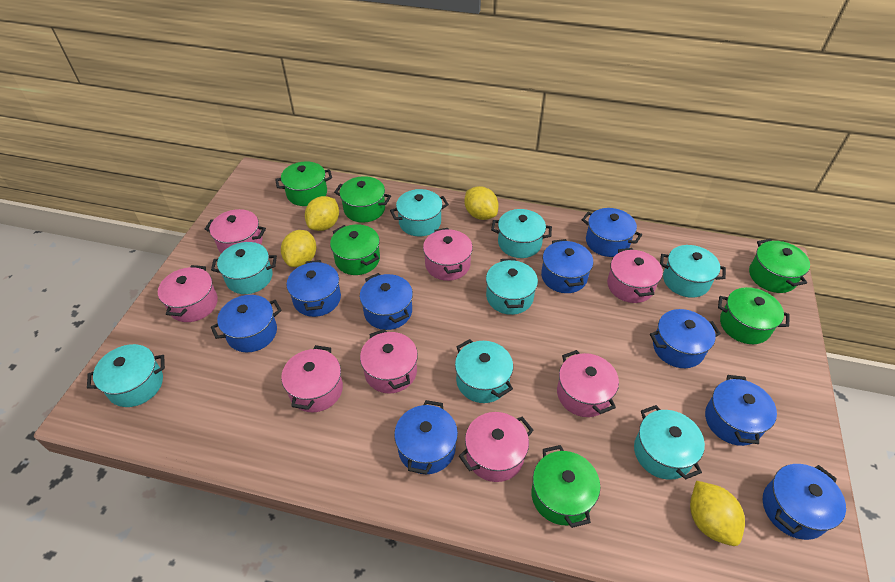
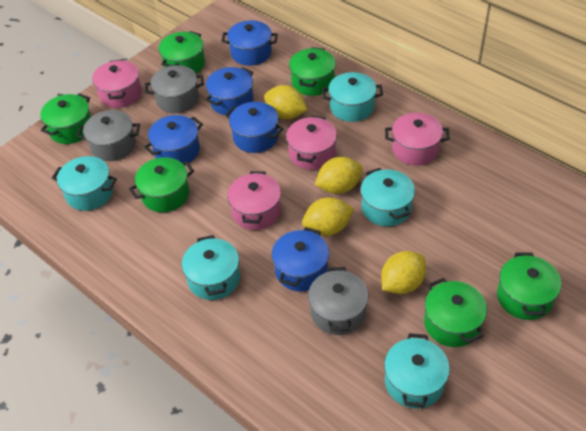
blue pot: 9 -> 5
grey pot: 0 -> 3
pink pot: 8 -> 4
turquoise pot: 8 -> 5

